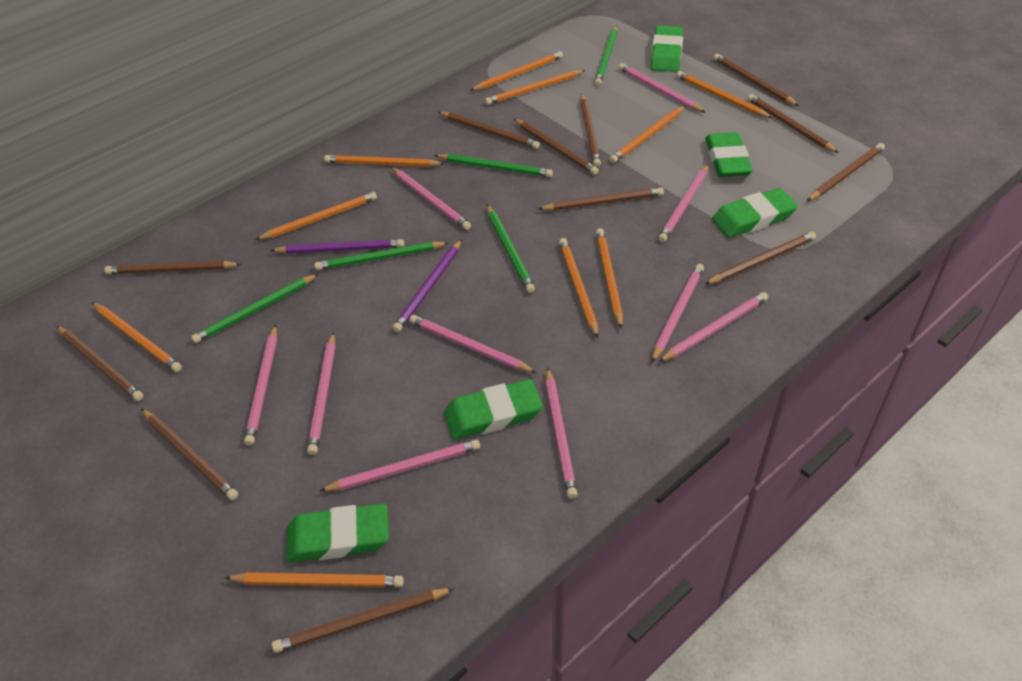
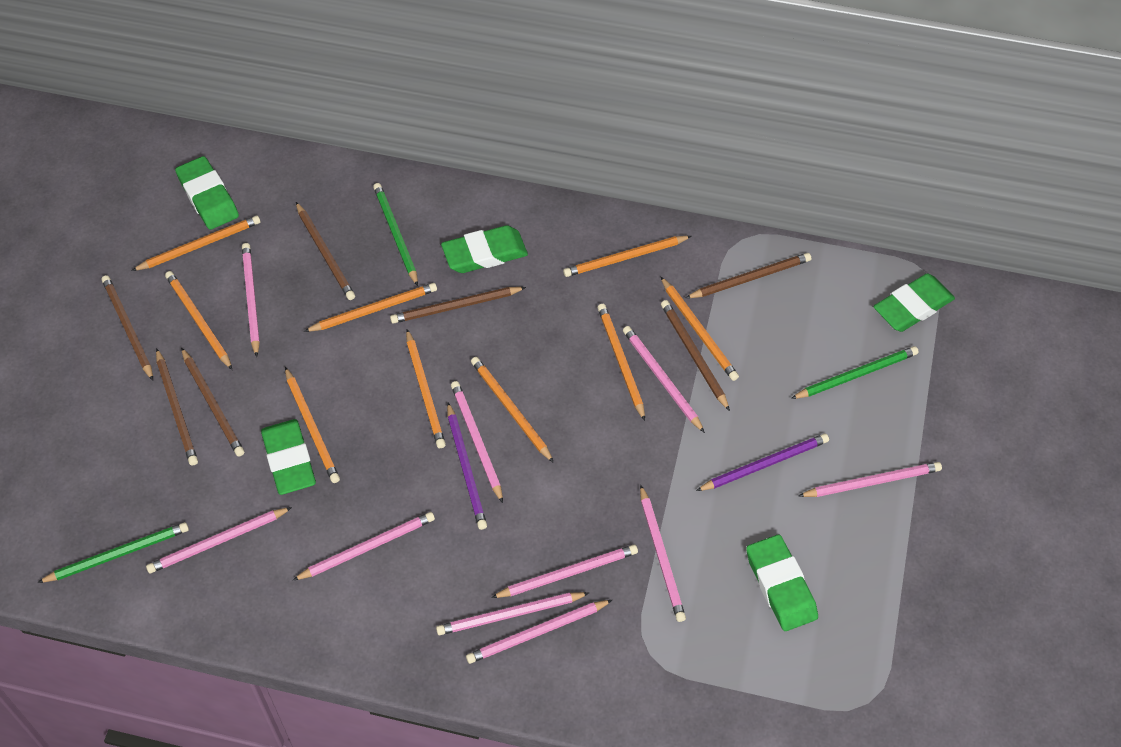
brown pencil: 12 -> 7
green pencil: 5 -> 3
orange pencil: 10 -> 9

